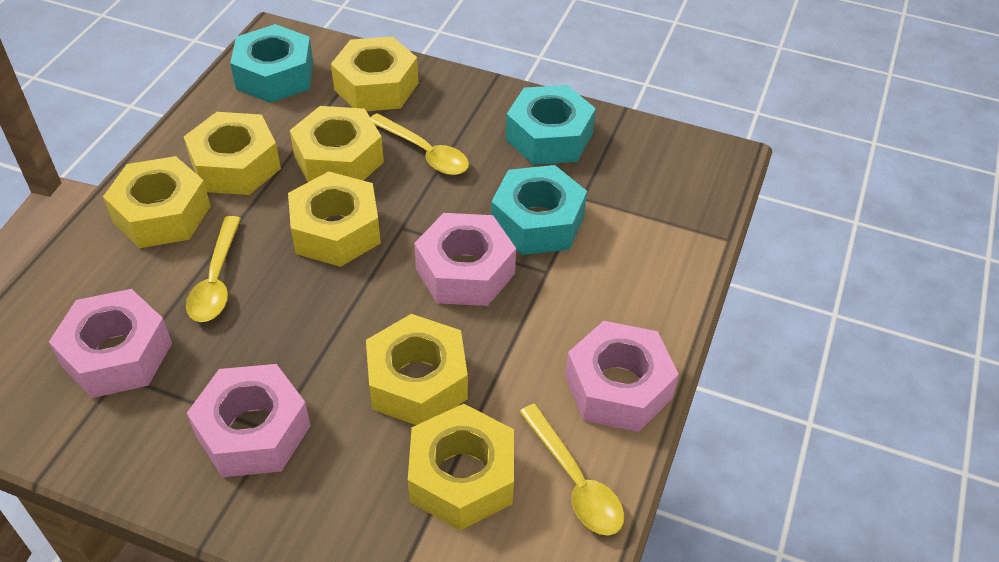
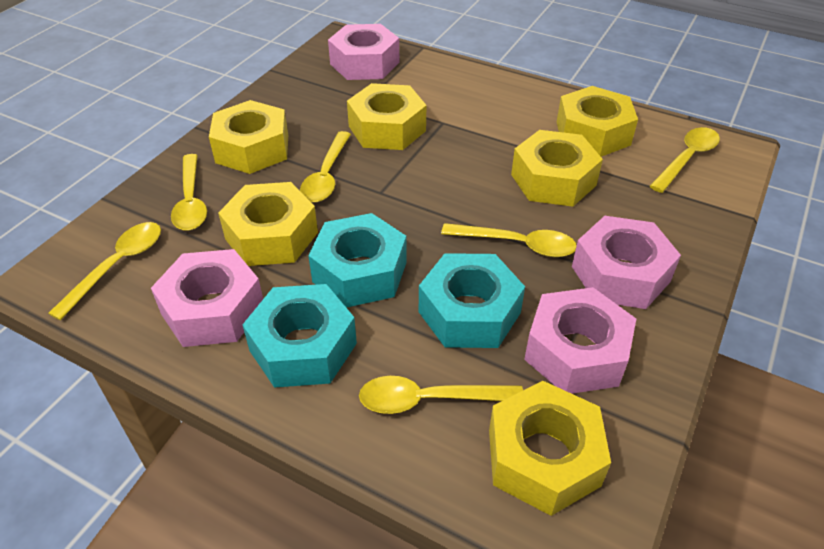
yellow nut: 7 -> 6
yellow spoon: 3 -> 6

